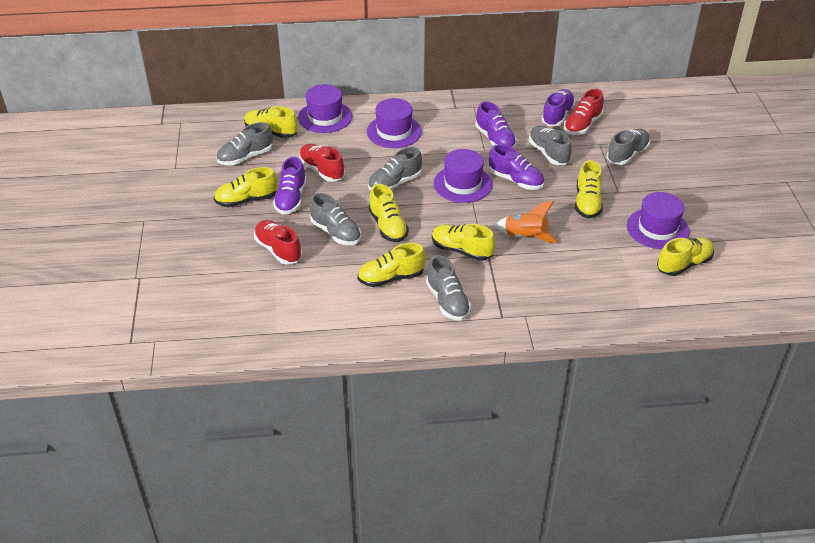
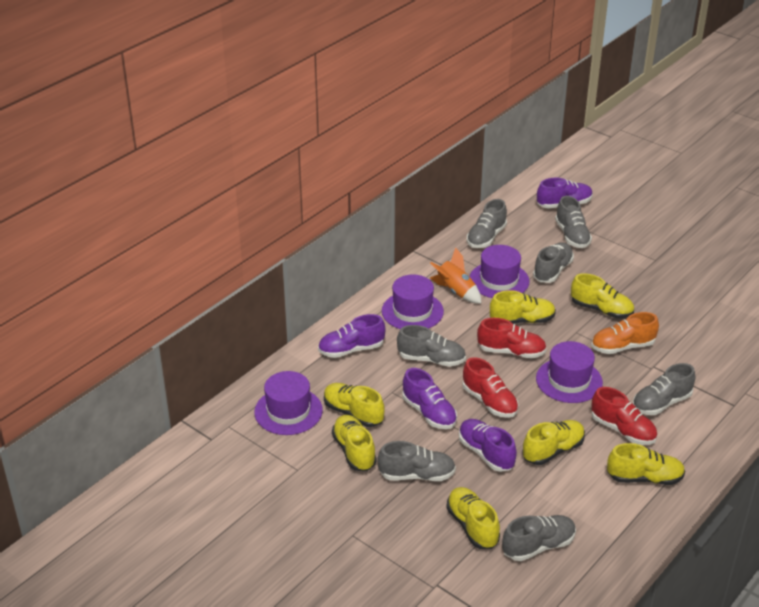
grey shoe: 6 -> 7
orange shoe: 0 -> 1

